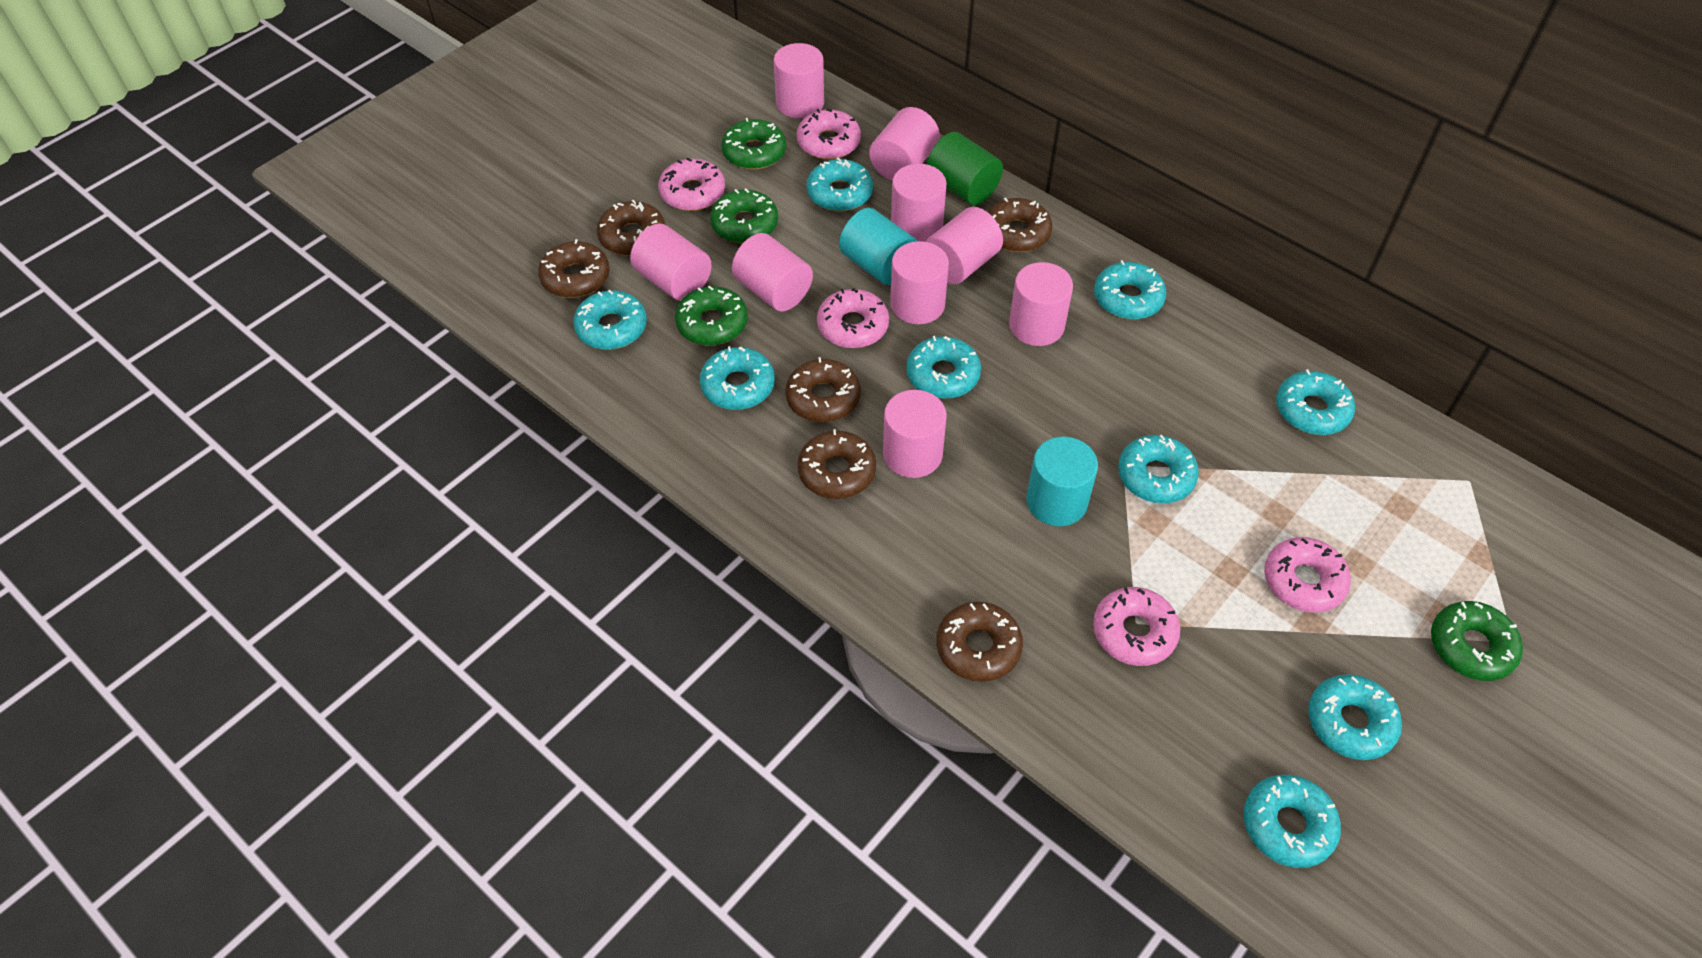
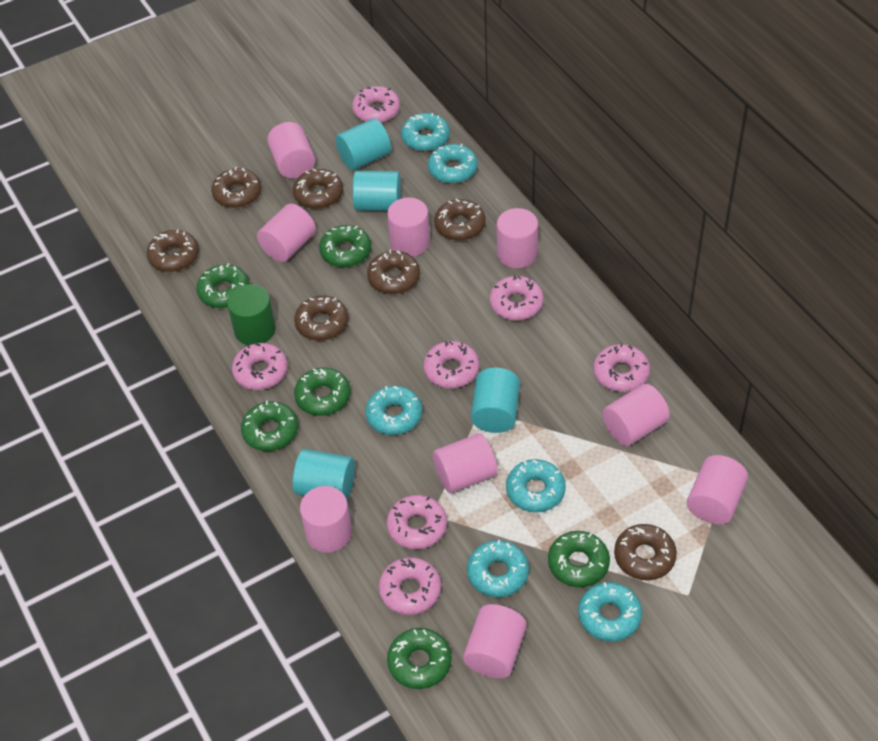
brown donut: 6 -> 7
green donut: 4 -> 6
pink donut: 5 -> 7
turquoise cylinder: 2 -> 4
turquoise donut: 9 -> 6

